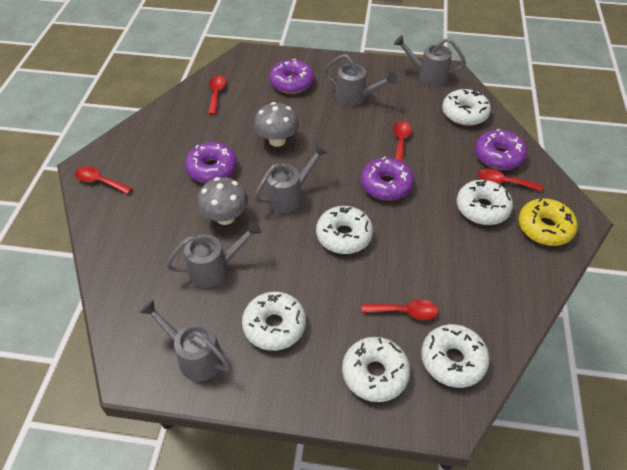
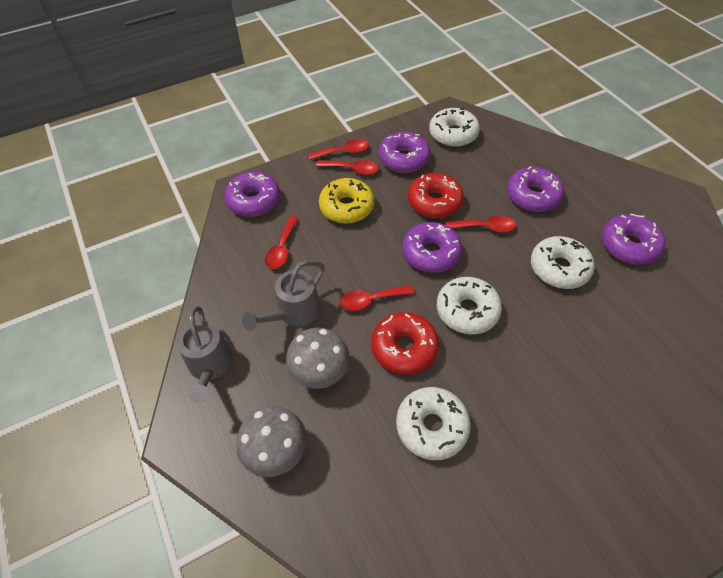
grey watering can: 5 -> 2
purple donut: 4 -> 5
red donut: 0 -> 2
white donut: 6 -> 4

